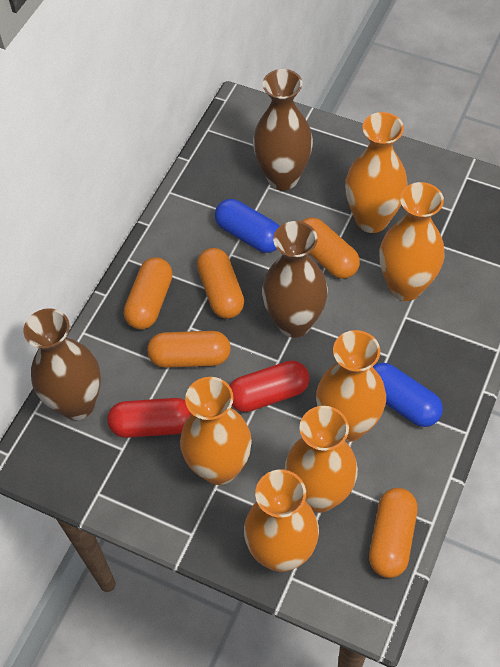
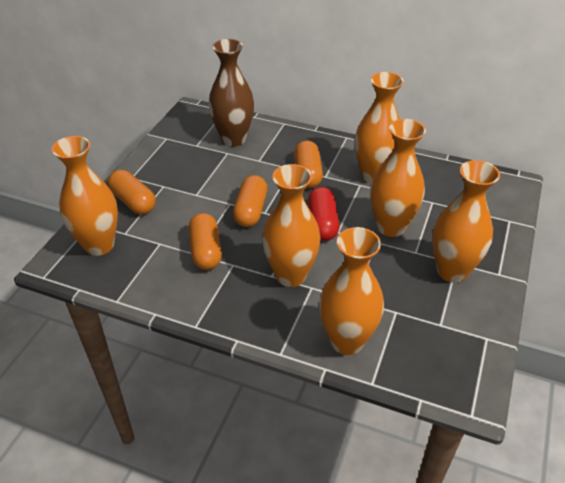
blue capsule: 2 -> 0
brown vase: 3 -> 1
orange capsule: 5 -> 4
red capsule: 2 -> 1

